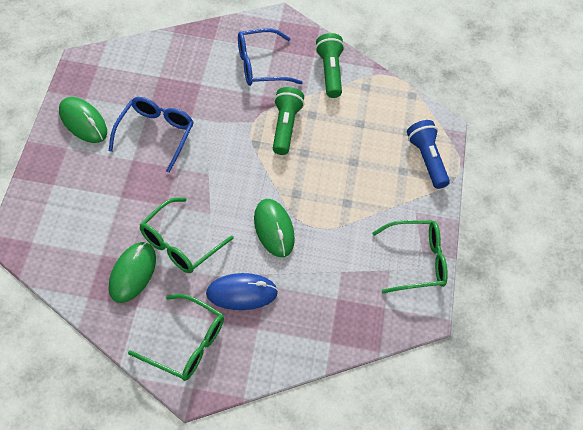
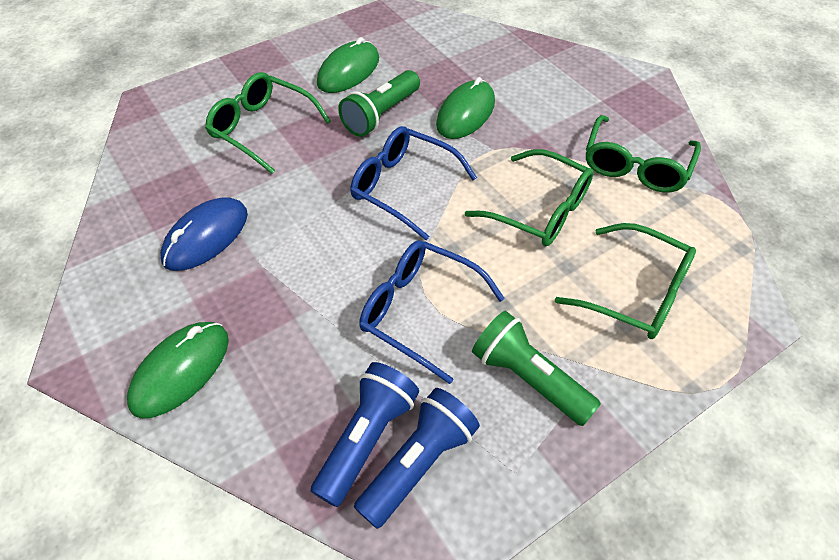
blue flashlight: 1 -> 2
green glasses: 3 -> 4

